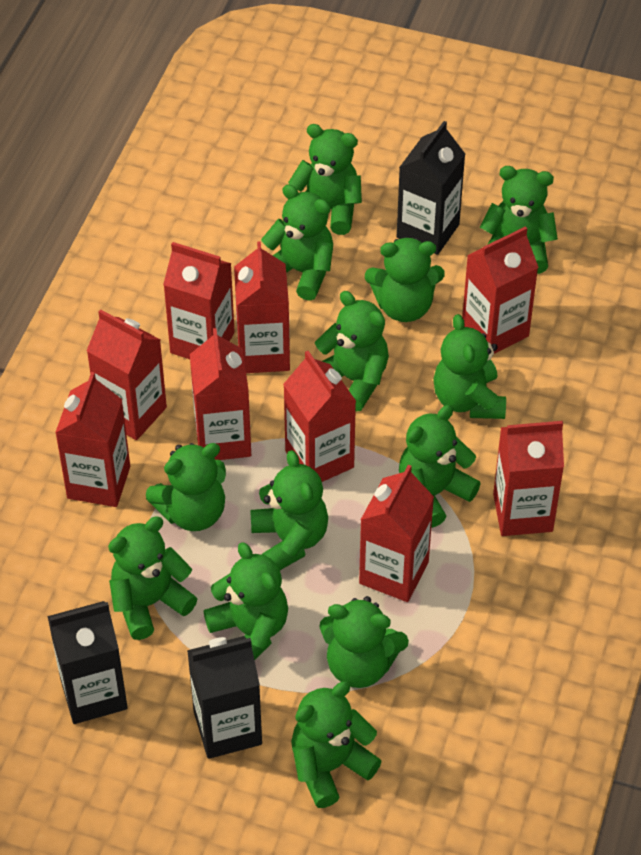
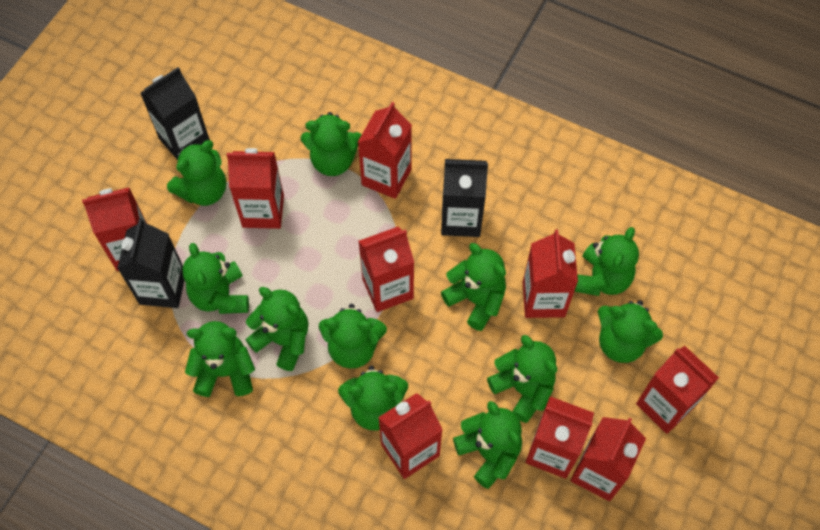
green teddy bear: 13 -> 12

